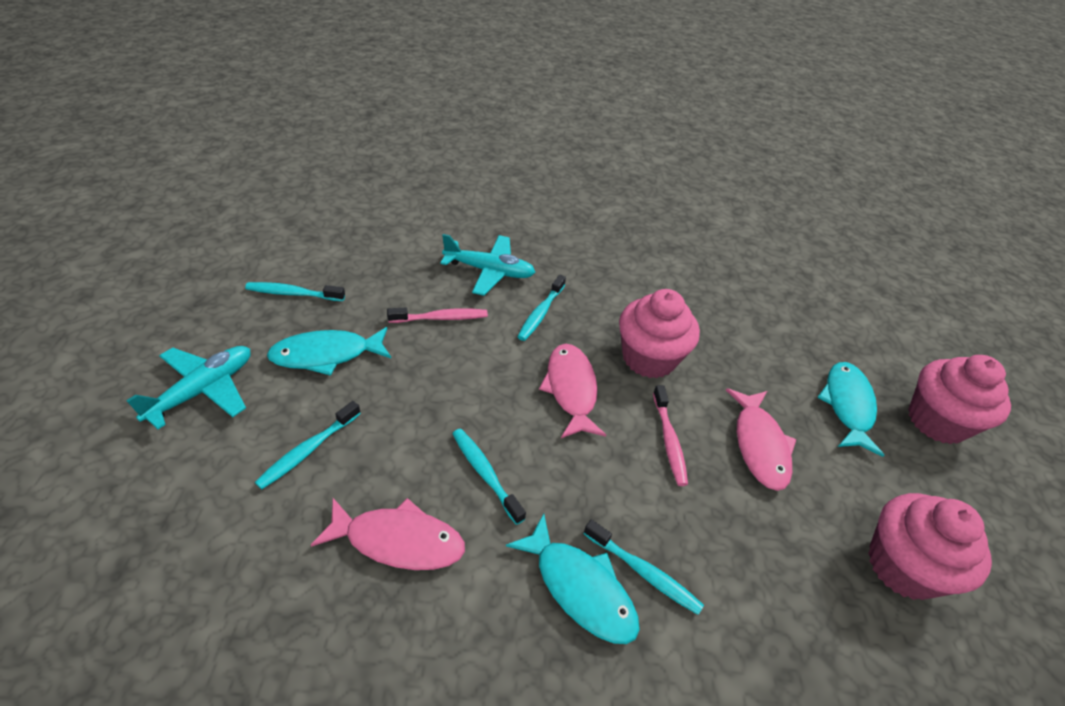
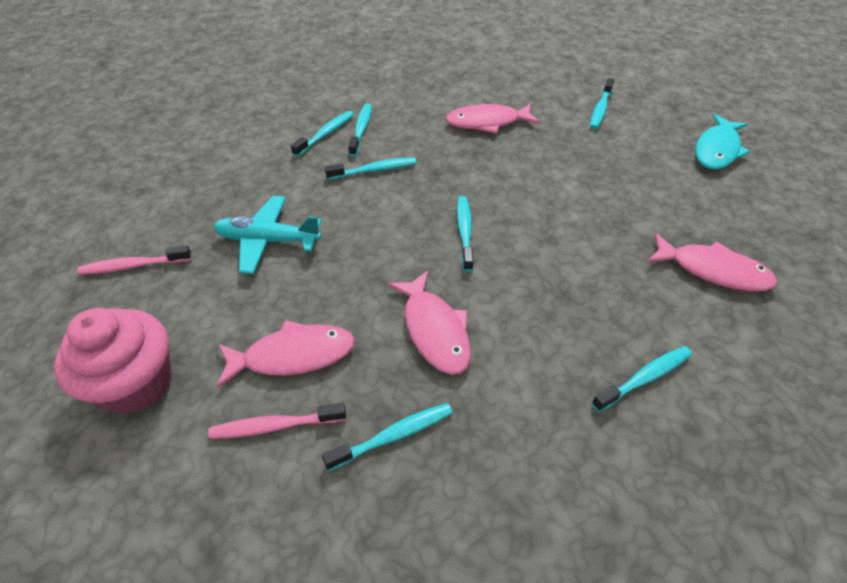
pink cupcake: 3 -> 1
pink fish: 3 -> 4
turquoise fish: 3 -> 1
turquoise plane: 2 -> 1
turquoise toothbrush: 5 -> 7

